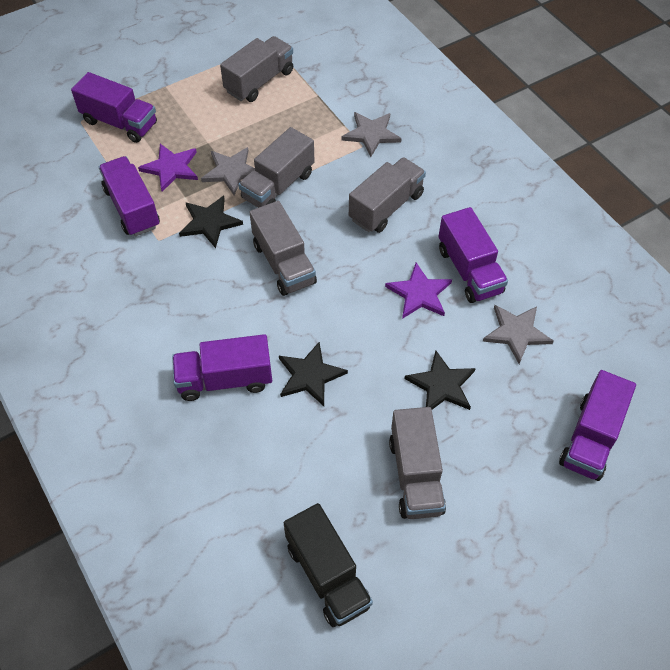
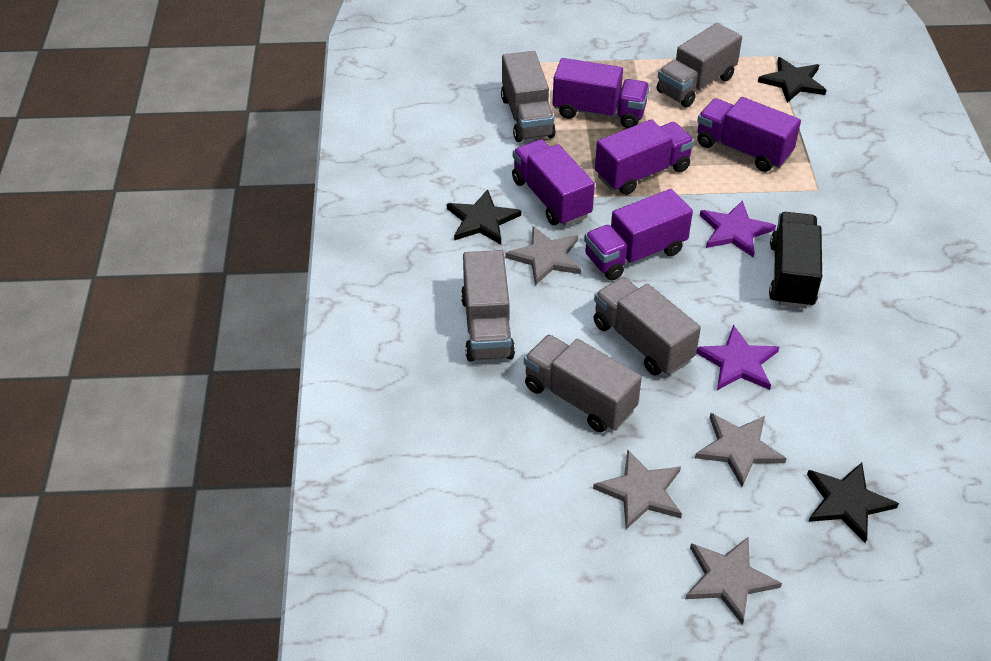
grey star: 3 -> 4

